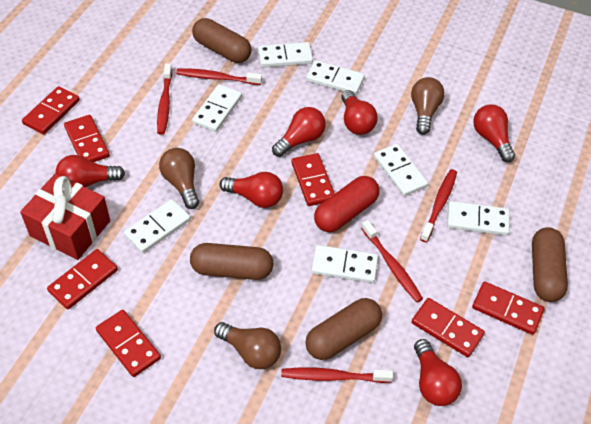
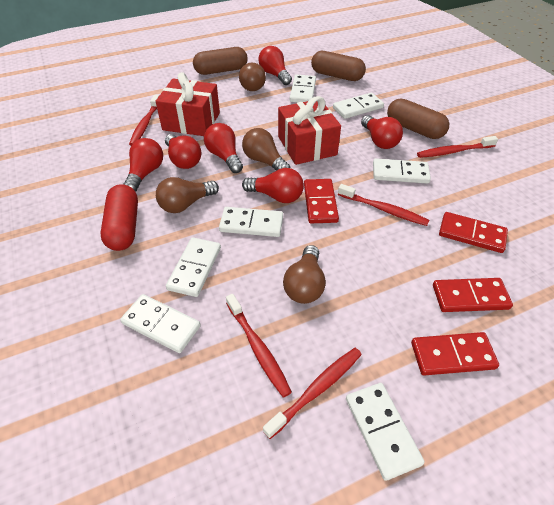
brown capsule: 4 -> 3
brown light bulb: 3 -> 4
red domino: 7 -> 4
red gift: 1 -> 2

